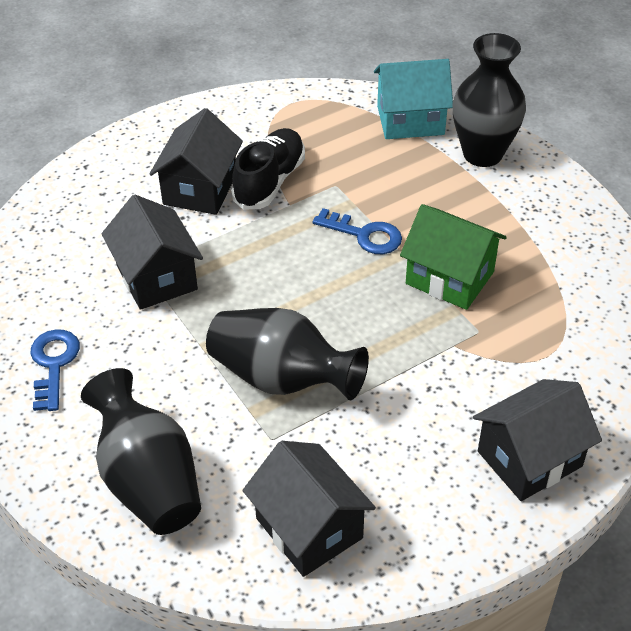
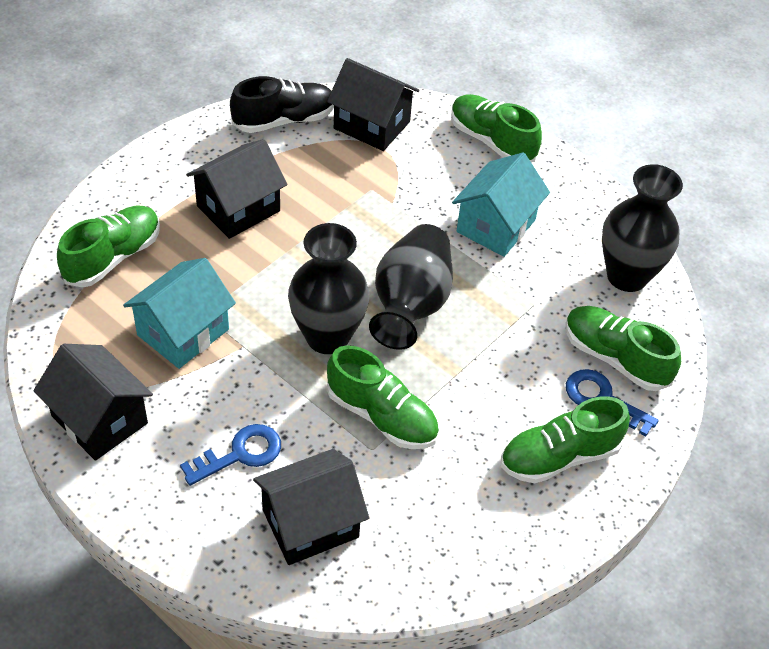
green house: 1 -> 0
green shoe: 0 -> 5
turquoise house: 1 -> 2

